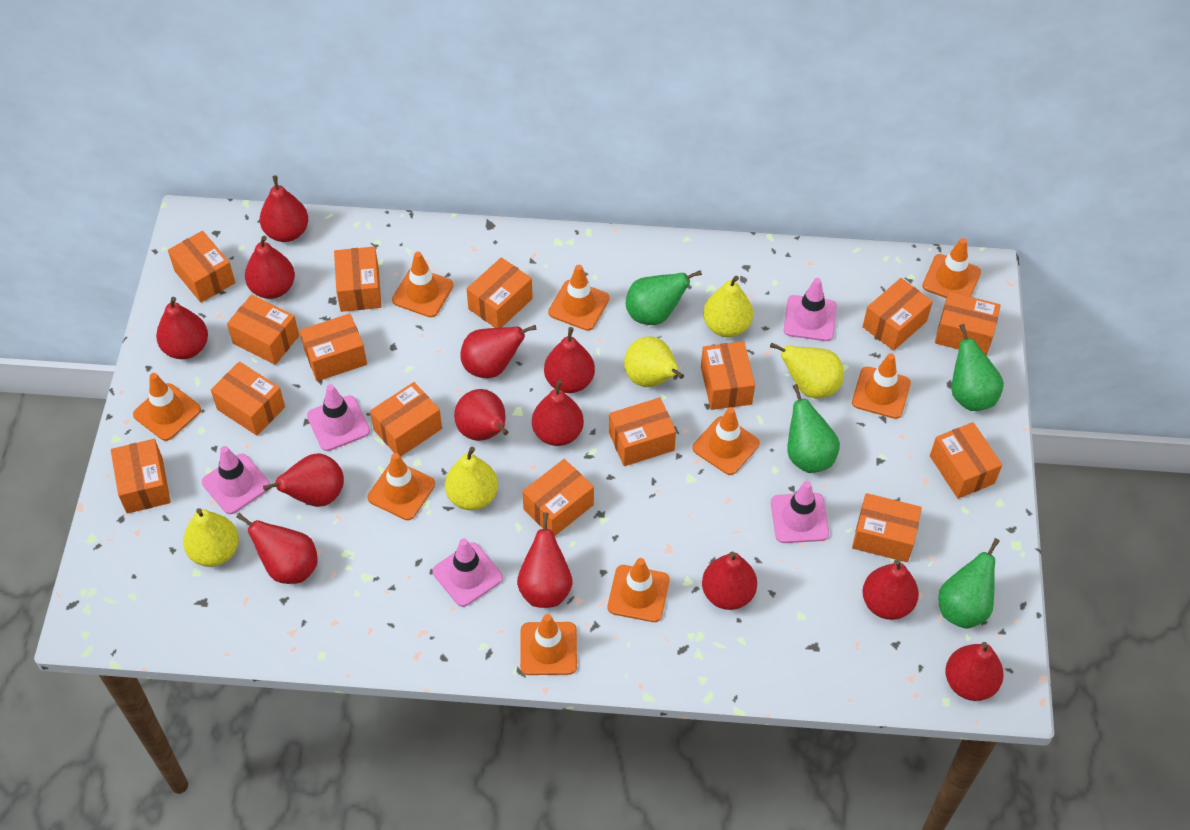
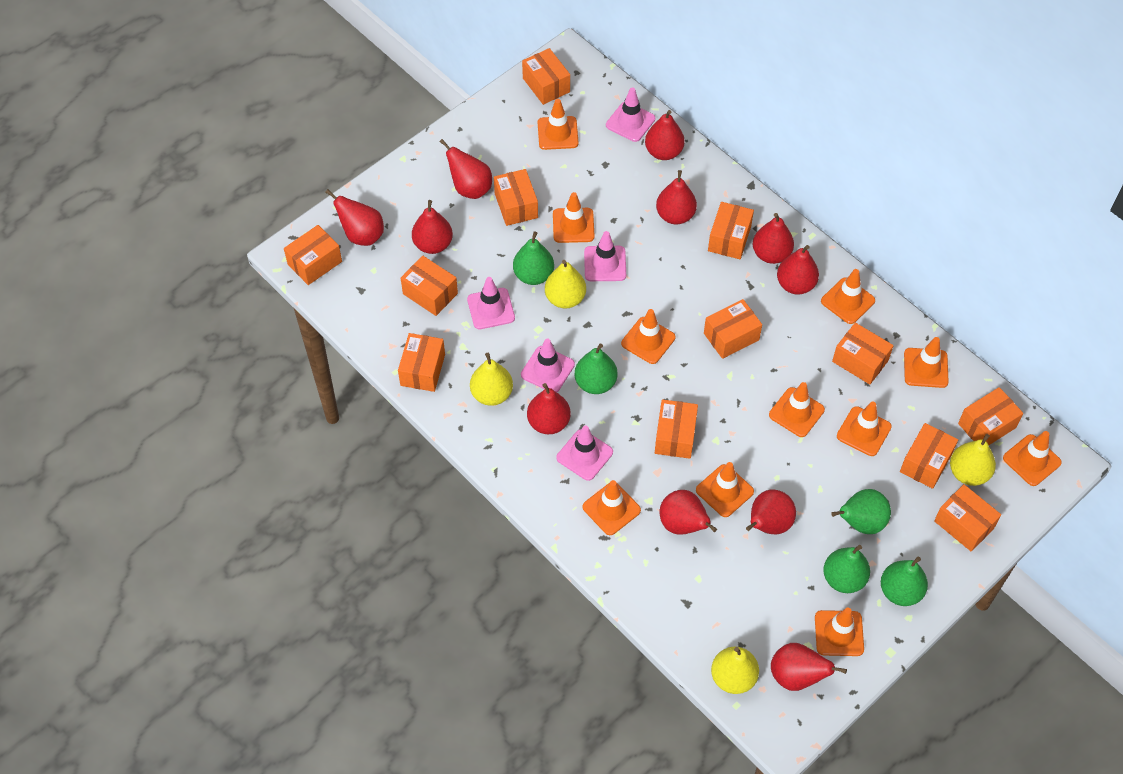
green pear: 4 -> 5
orange box: 15 -> 12
orange traffic cone: 9 -> 11
red pear: 13 -> 11
yellow pear: 5 -> 4

